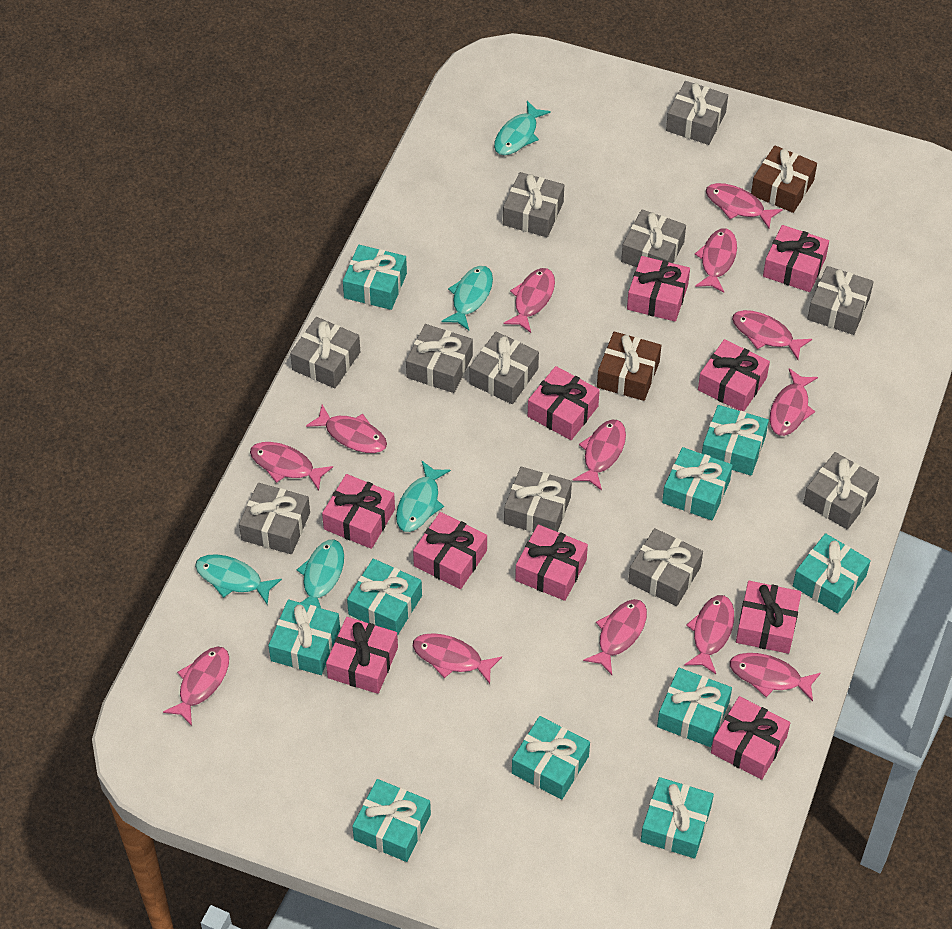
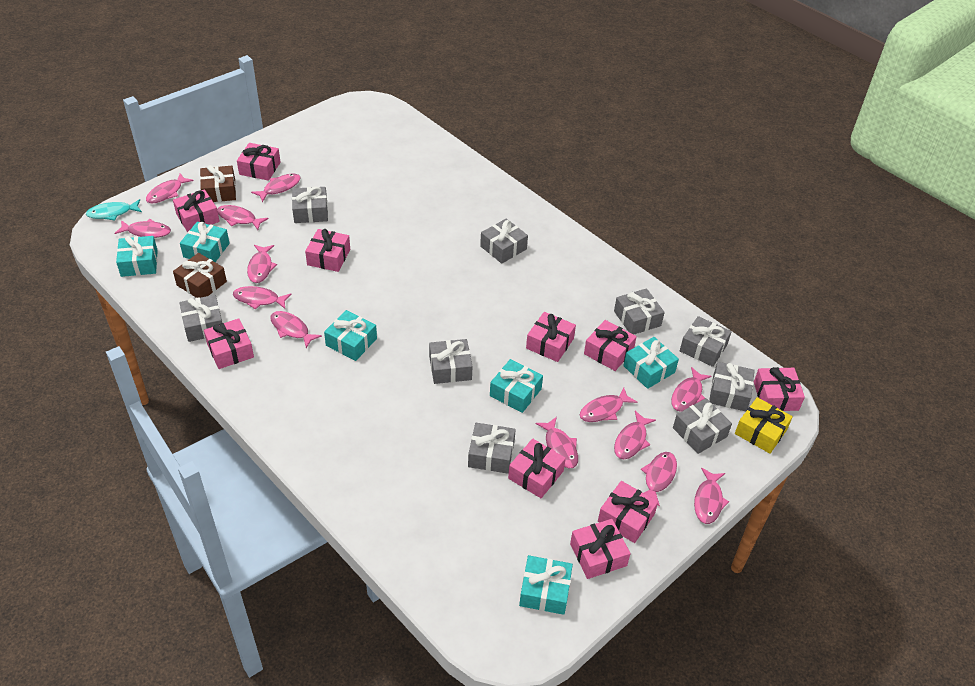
grey gift: 11 -> 9
turquoise fish: 5 -> 1
turquoise gift: 10 -> 6
yellow gift: 0 -> 1

